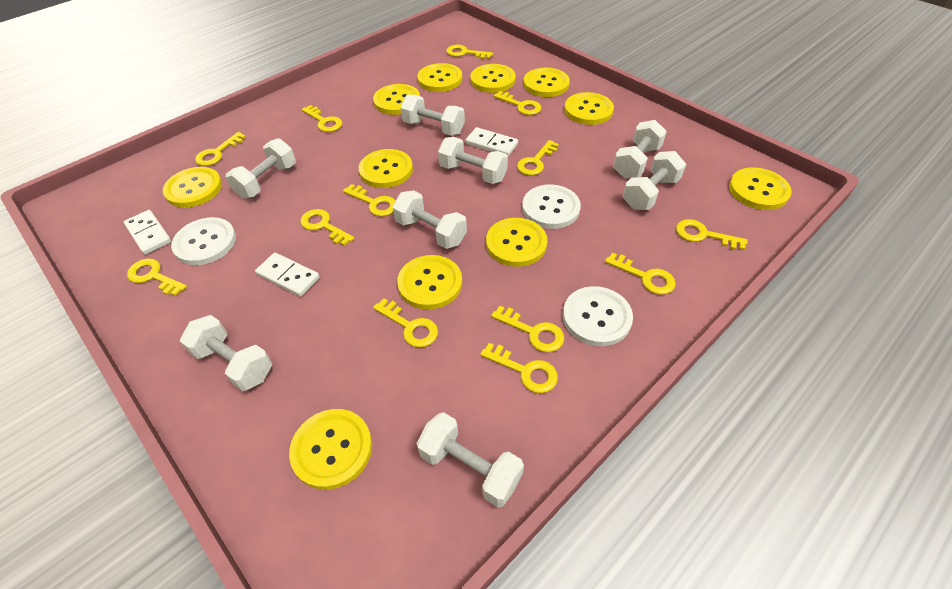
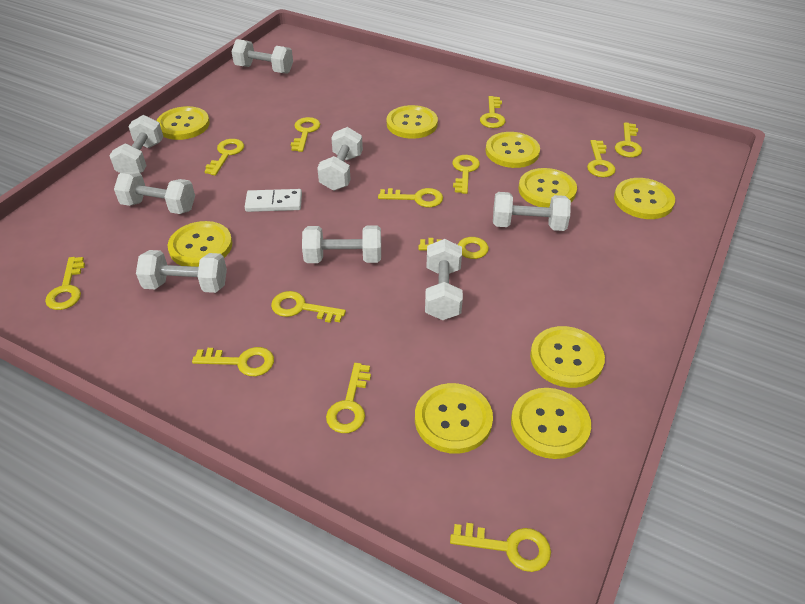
white button: 3 -> 0
white domino: 3 -> 1
yellow button: 11 -> 9

